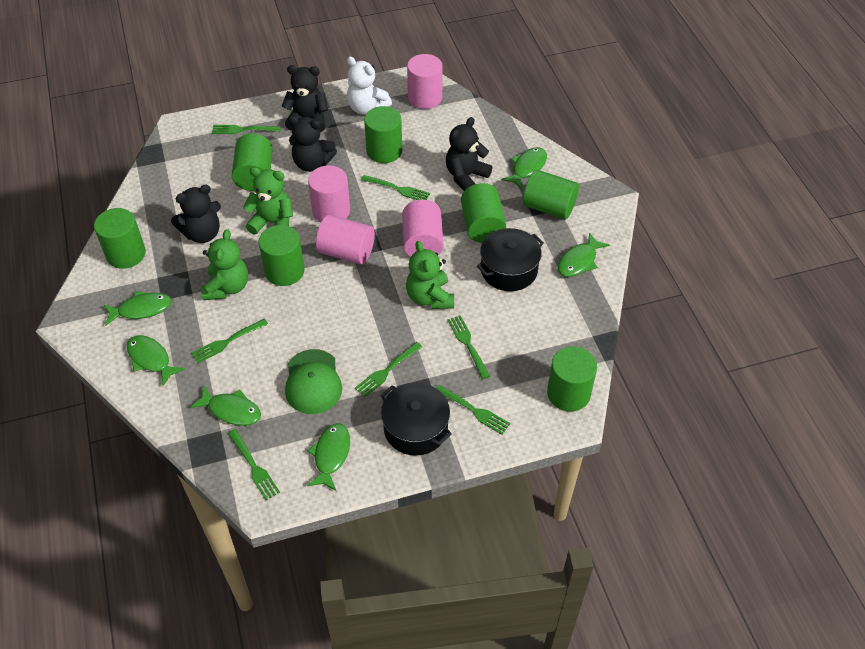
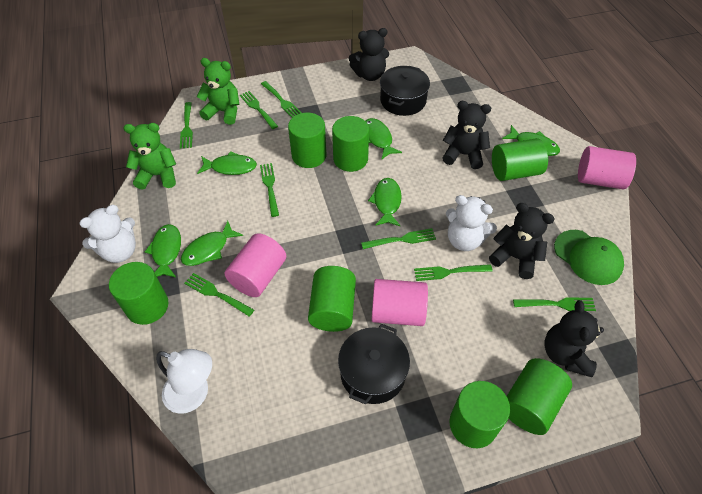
green fork: 7 -> 8
green teddy bear: 3 -> 2
pink cylinder: 4 -> 3
white lamp: 0 -> 1
white teddy bear: 1 -> 2

